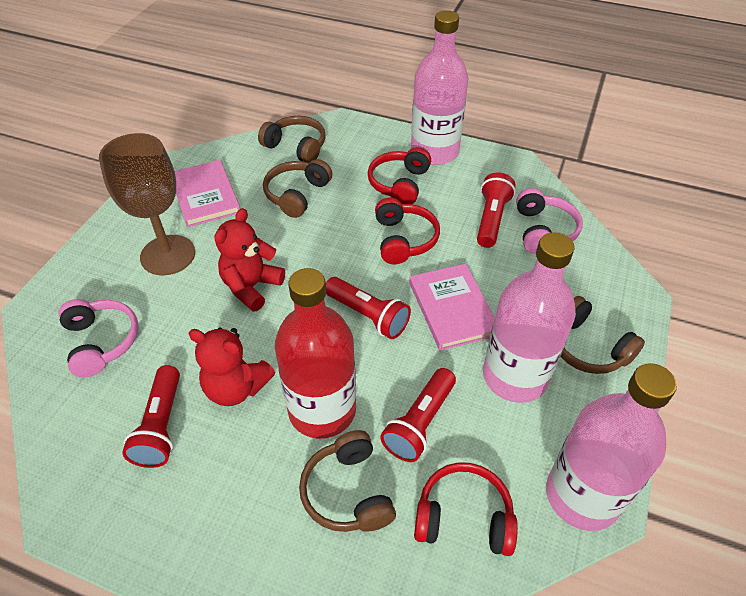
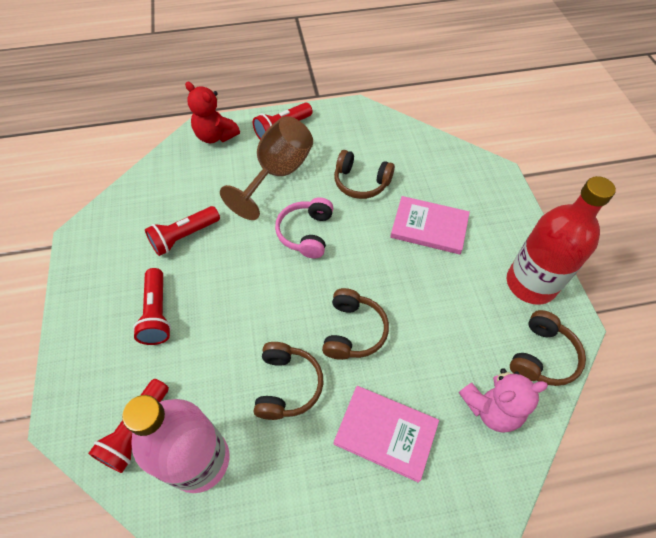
pink bottle: 3 -> 1
pink headphones: 2 -> 1
pink teddy bear: 0 -> 1
red headphones: 3 -> 0
red teddy bear: 2 -> 1

